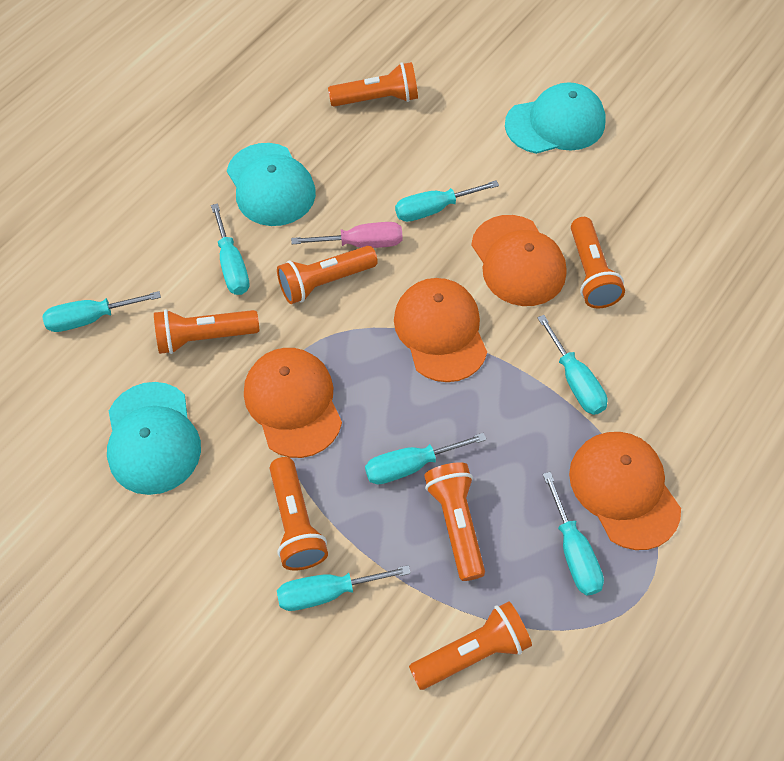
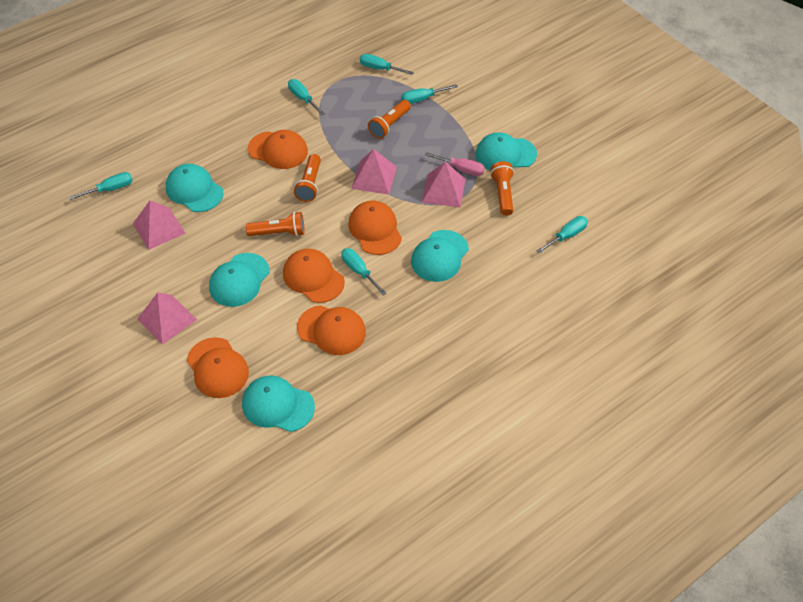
orange cap: 4 -> 5
orange flashlight: 7 -> 4
pink pyramid: 0 -> 4
turquoise cap: 3 -> 5
turquoise screwdriver: 7 -> 6

